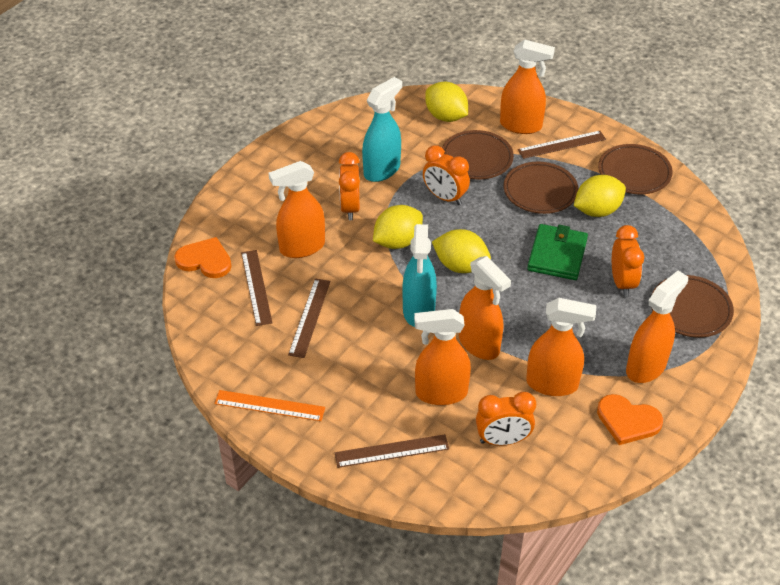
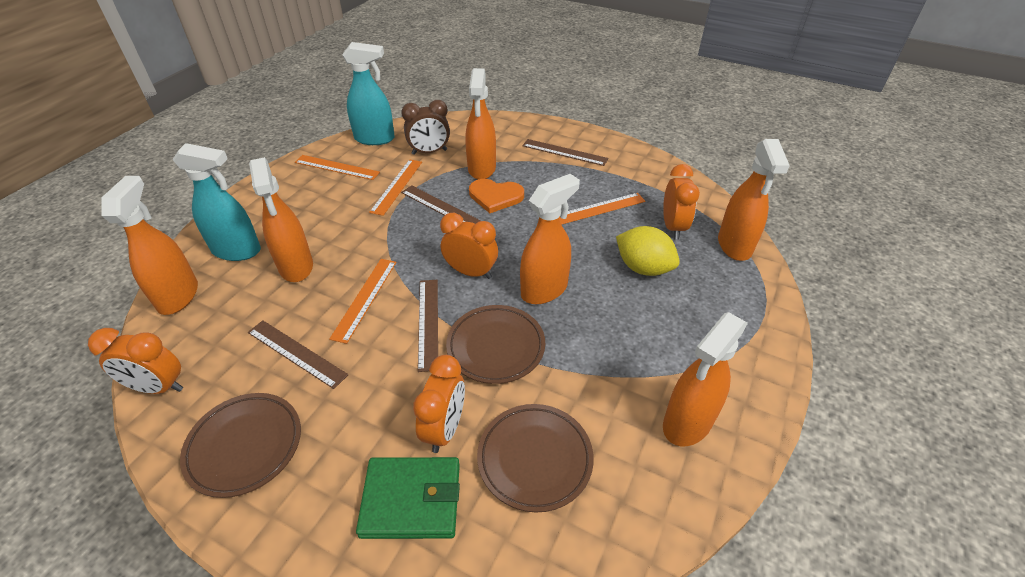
brown clock: 0 -> 1
brown plate: 4 -> 3
orange heart: 2 -> 1
orange ruler: 1 -> 4
yellow lemon: 4 -> 1

